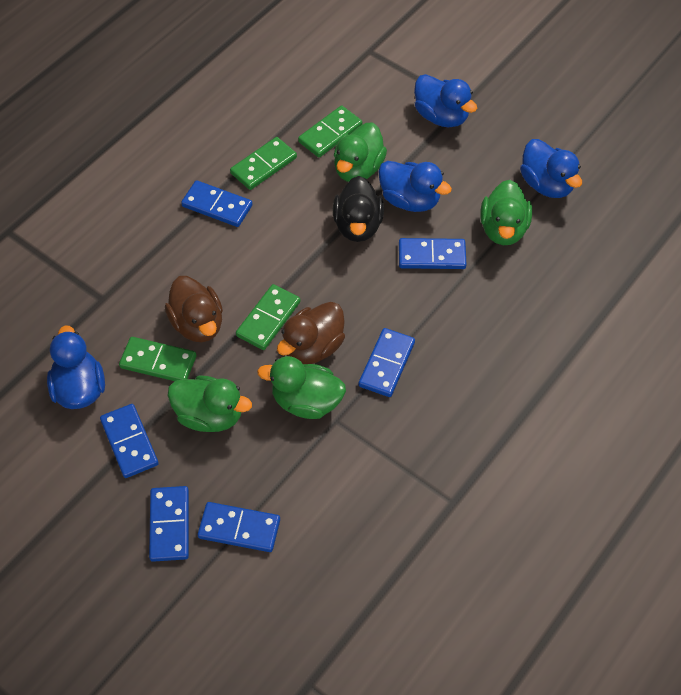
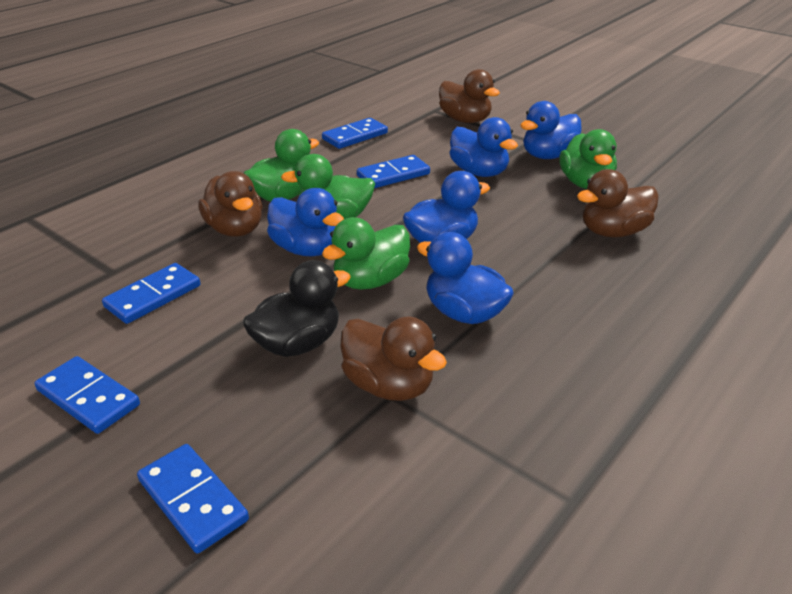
blue domino: 6 -> 5
blue duck: 4 -> 5
brown duck: 2 -> 4
green domino: 4 -> 0

